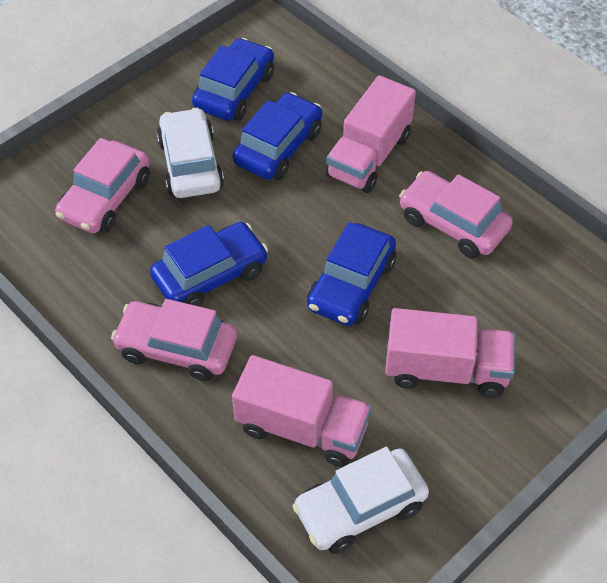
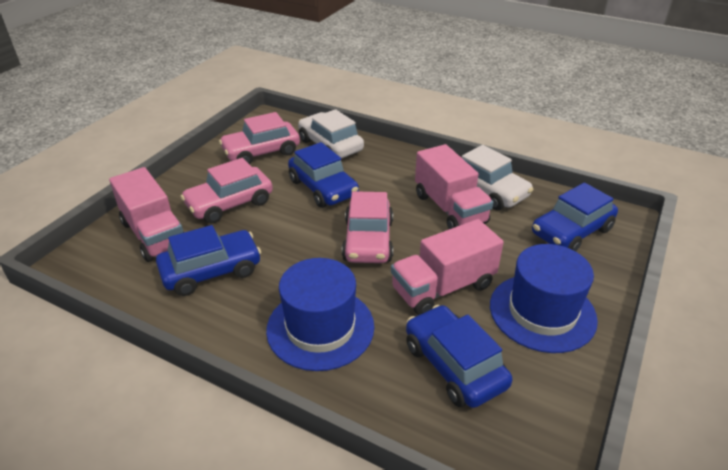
blue hat: 0 -> 2

